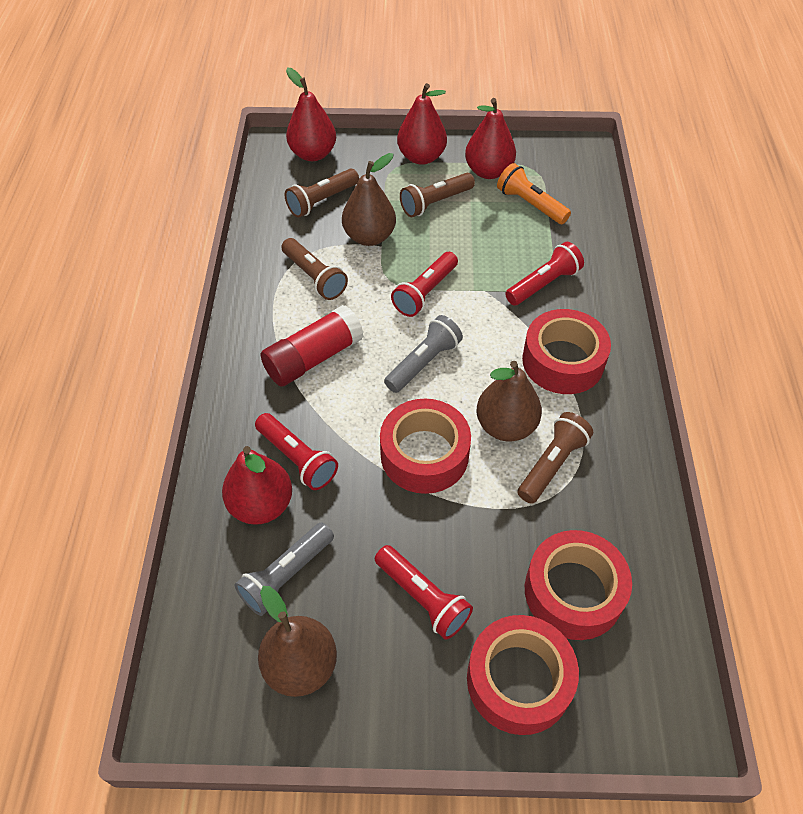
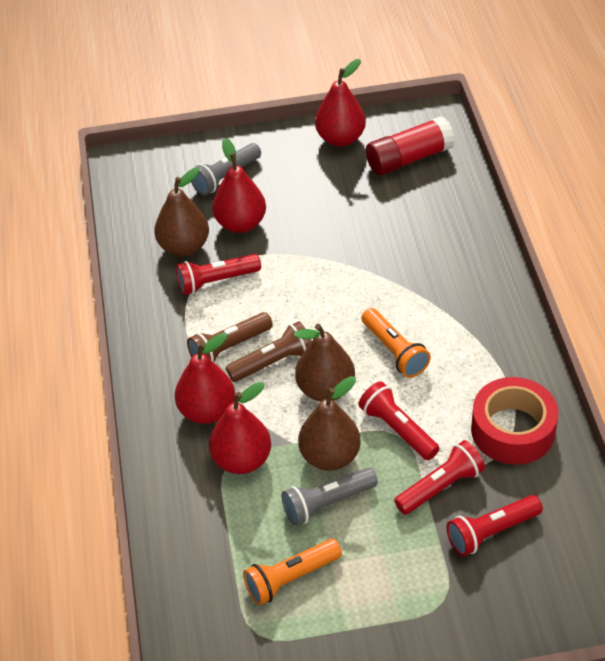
brown flashlight: 4 -> 2
orange flashlight: 1 -> 2
red tape: 4 -> 1

